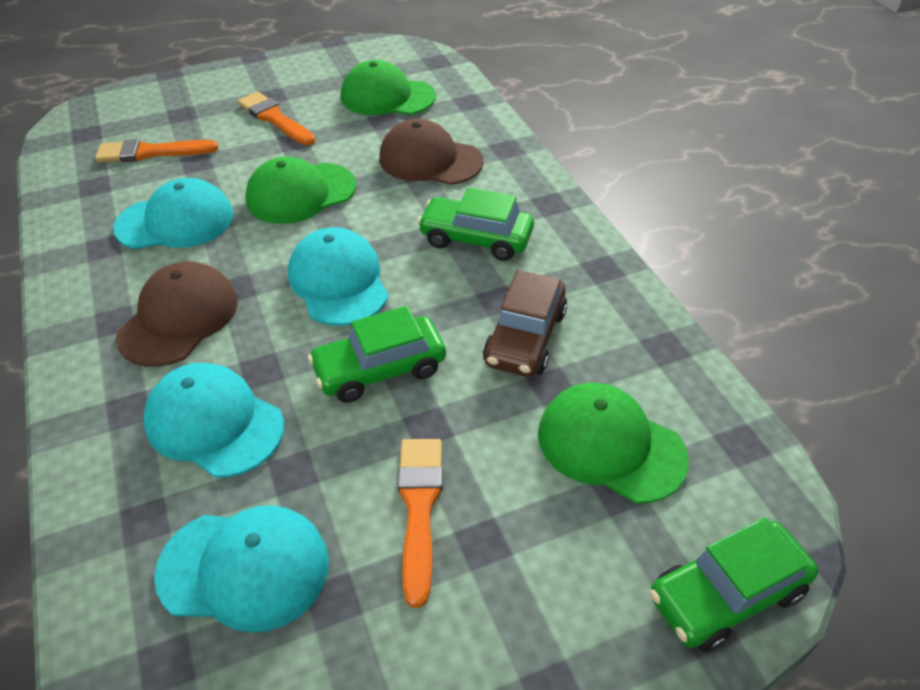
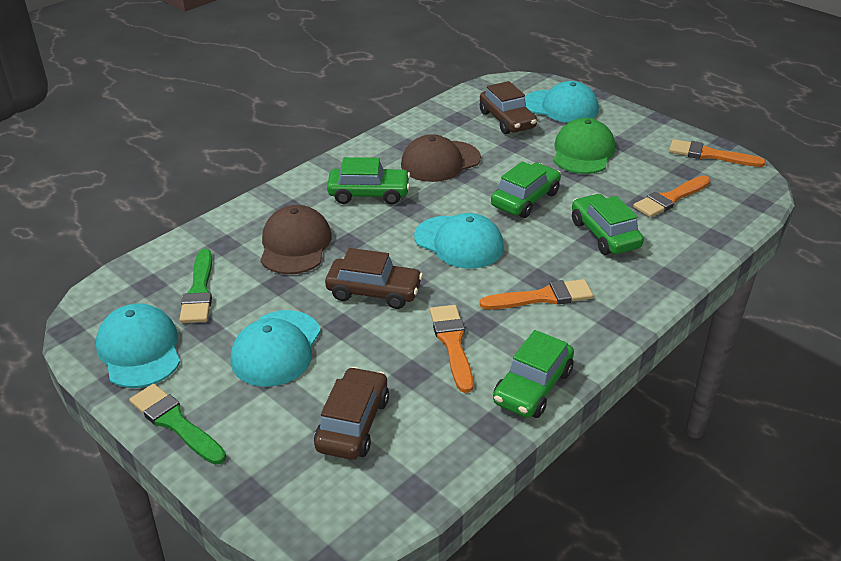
brown car: 1 -> 3
green brush: 0 -> 2
green cap: 3 -> 1
green car: 3 -> 4
orange brush: 3 -> 4

